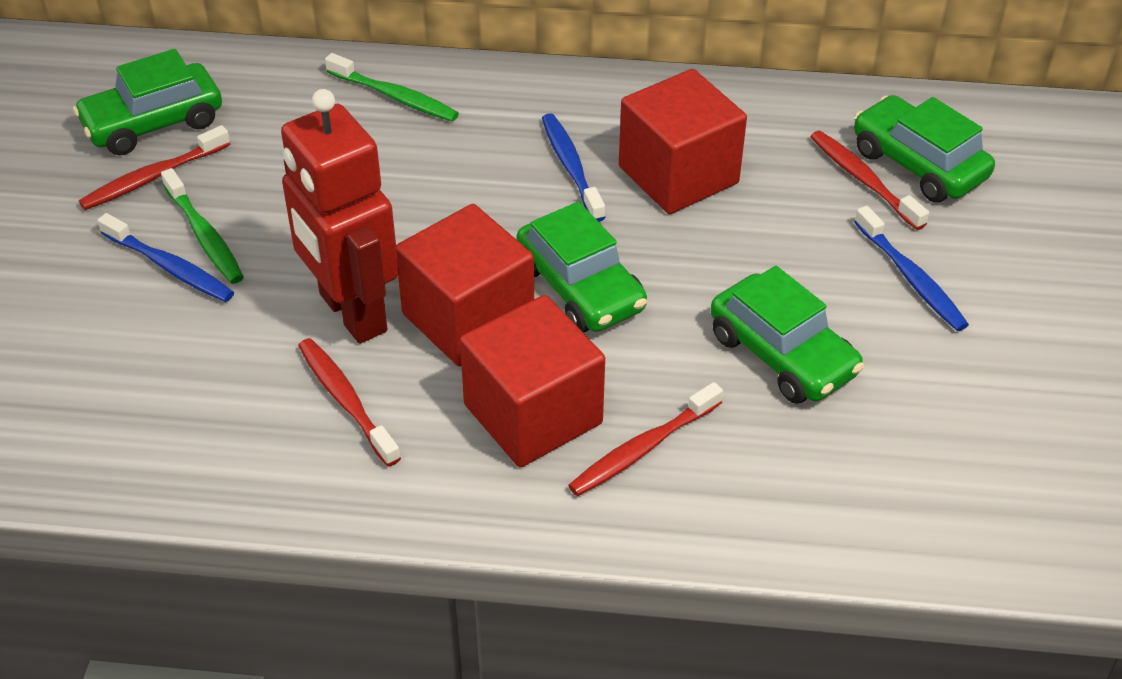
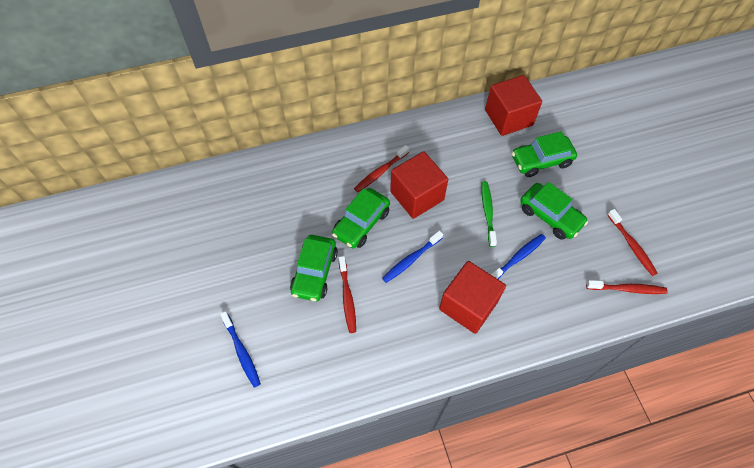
green toothbrush: 2 -> 1
red robot: 1 -> 0

